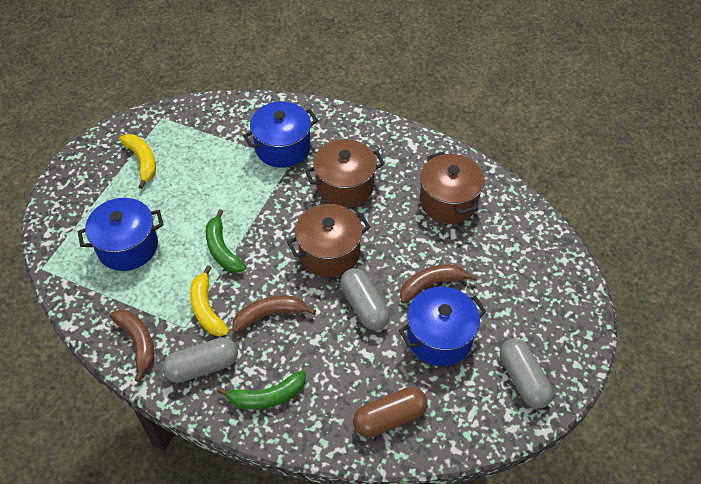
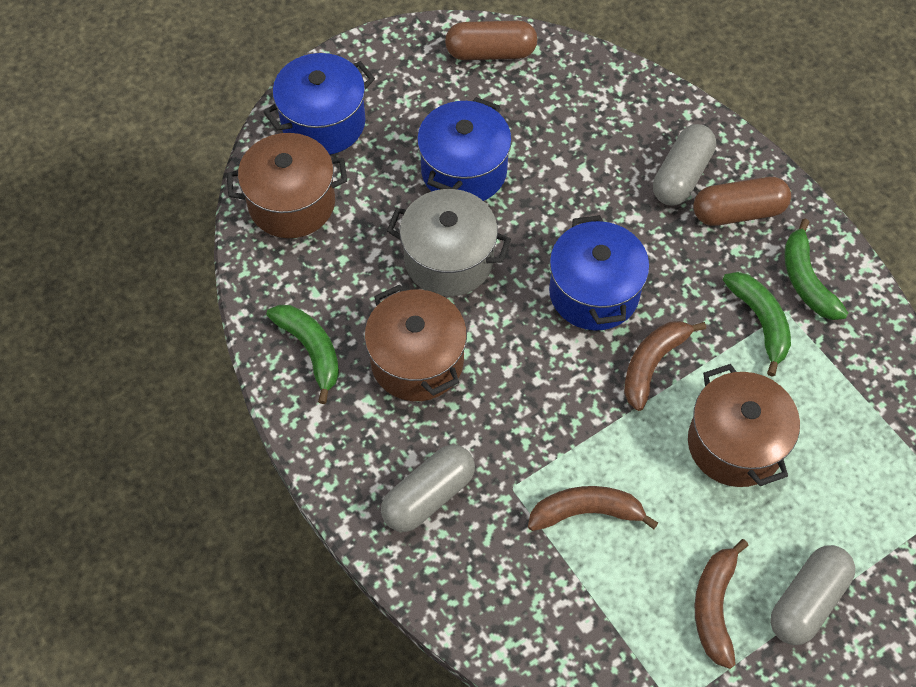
brown capsule: 1 -> 2
green banana: 2 -> 3
grey pot: 0 -> 1
yellow banana: 2 -> 0

